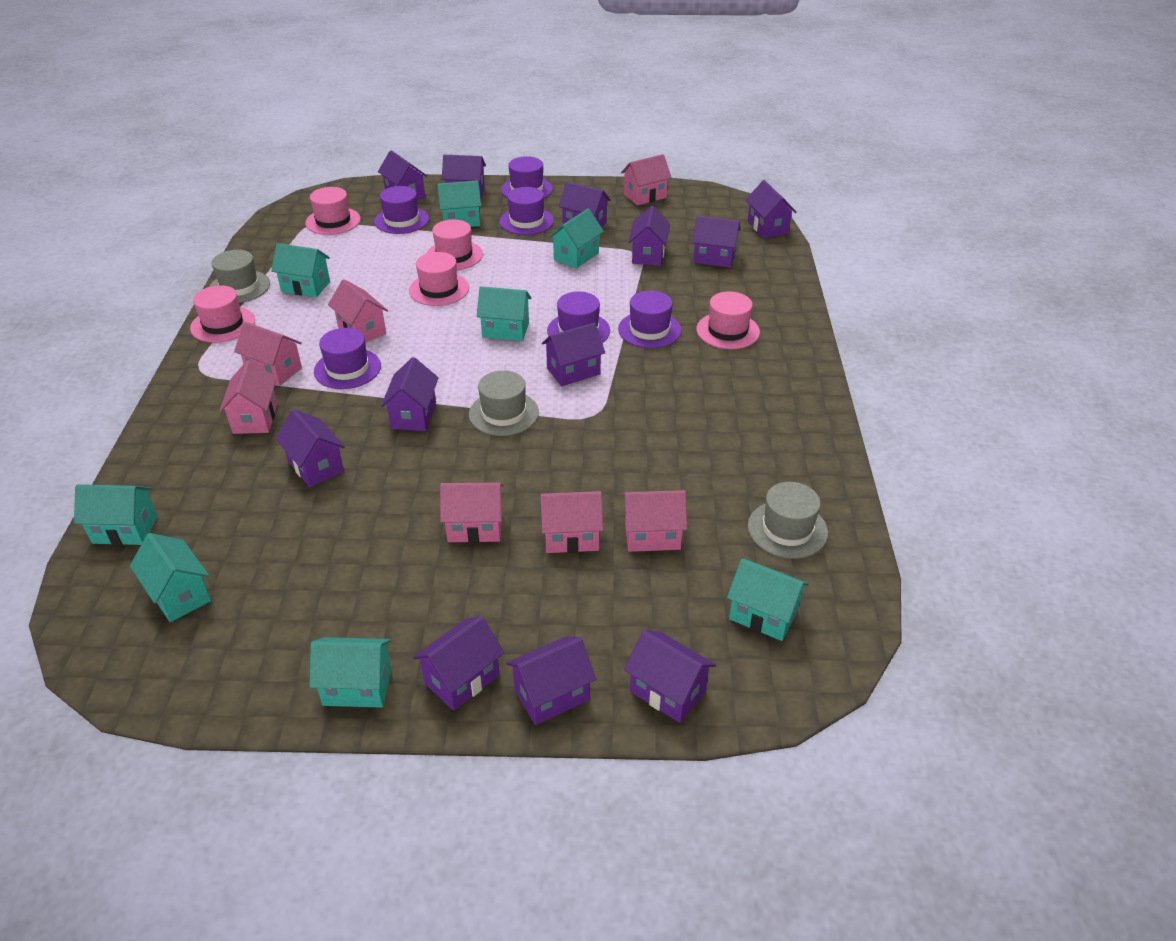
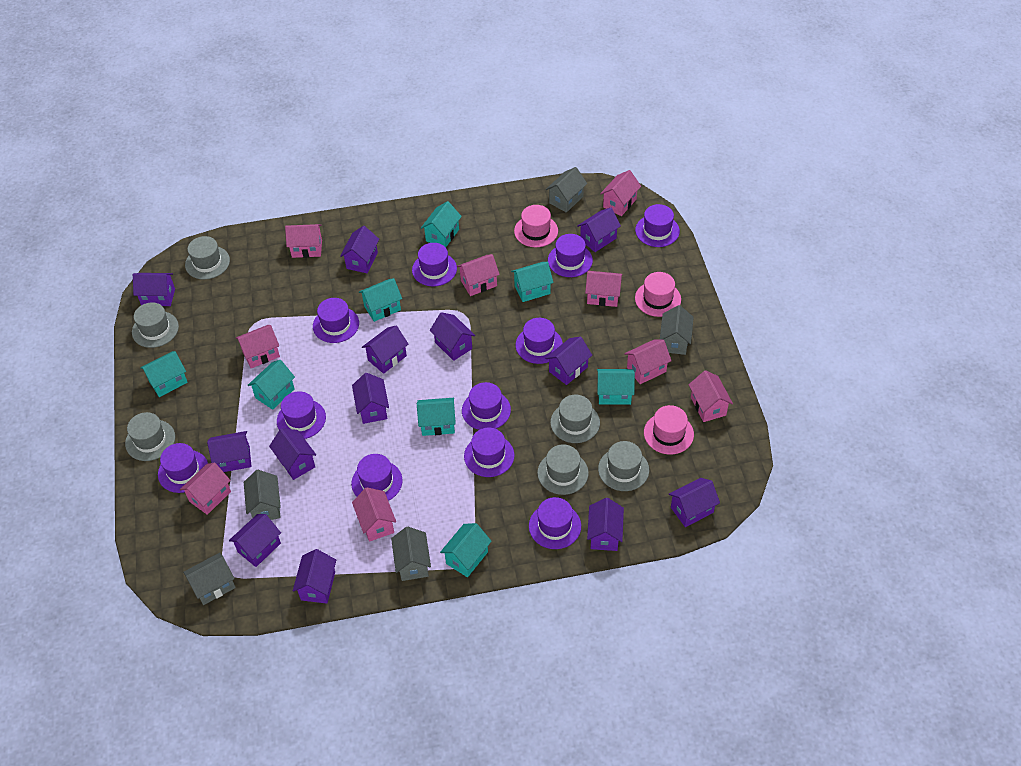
grey hat: 3 -> 6
grey house: 0 -> 5
pink hat: 5 -> 3
pink house: 7 -> 9
purple hat: 6 -> 11
purple house: 12 -> 13

